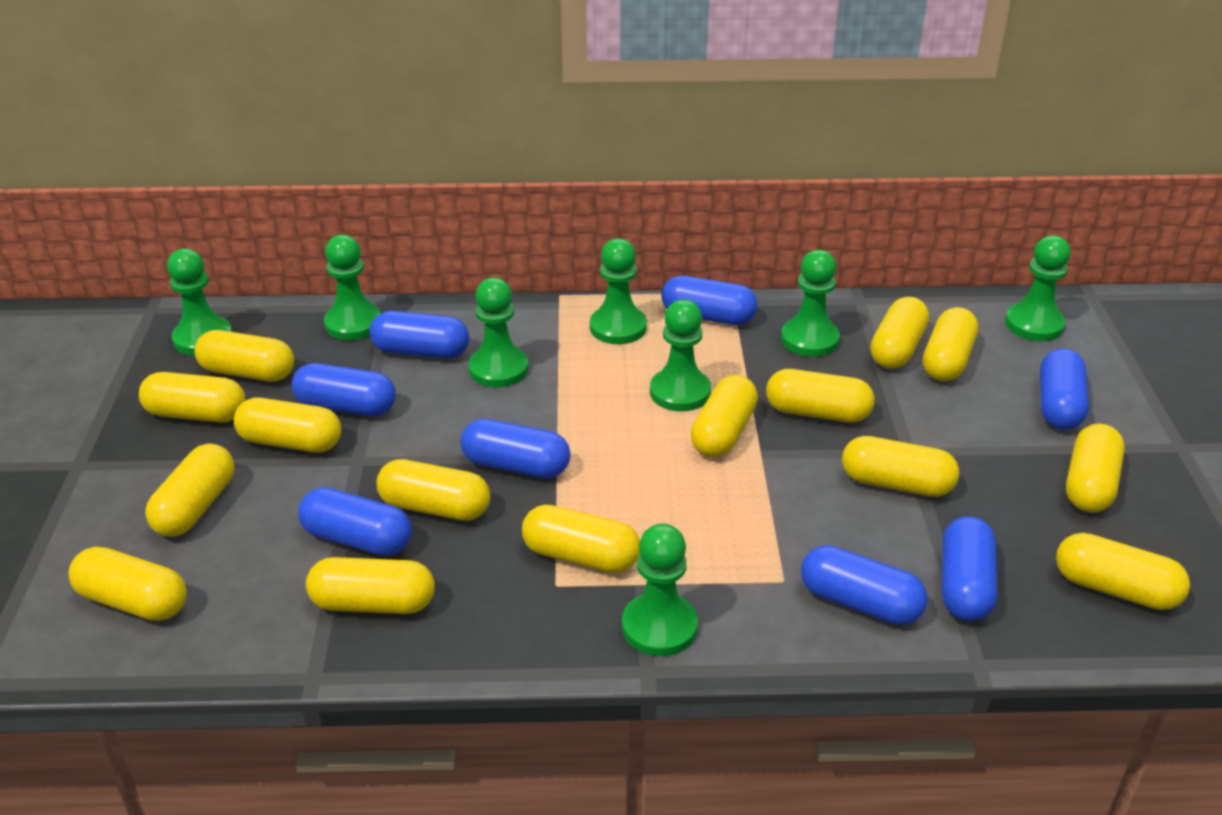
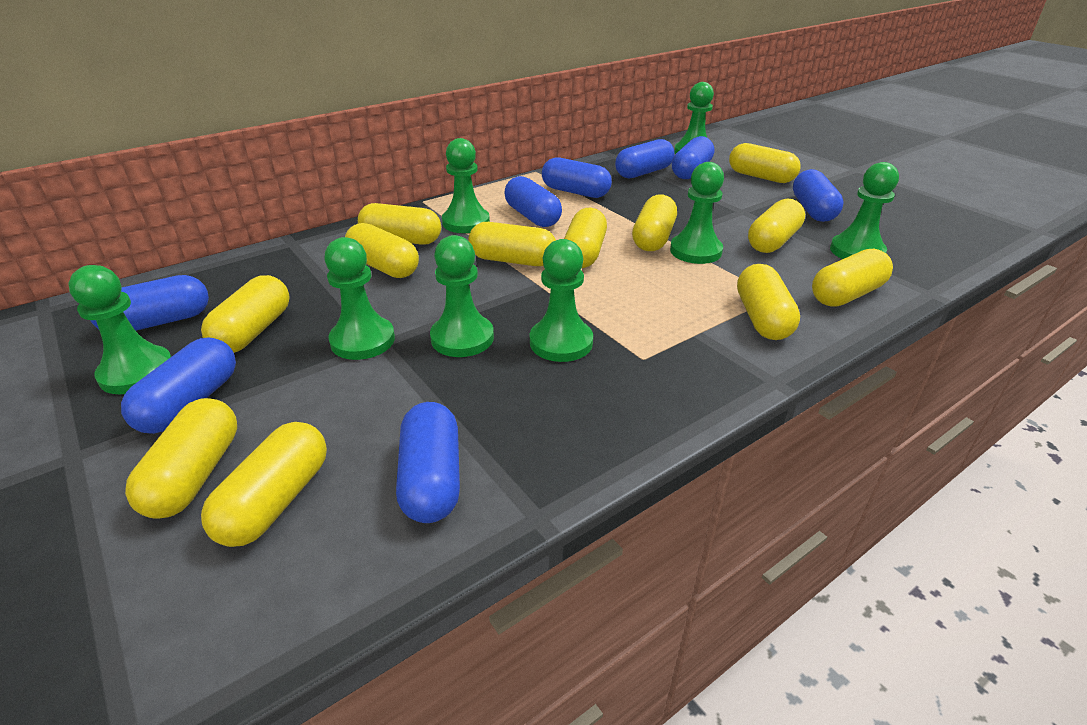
yellow capsule: 15 -> 12

